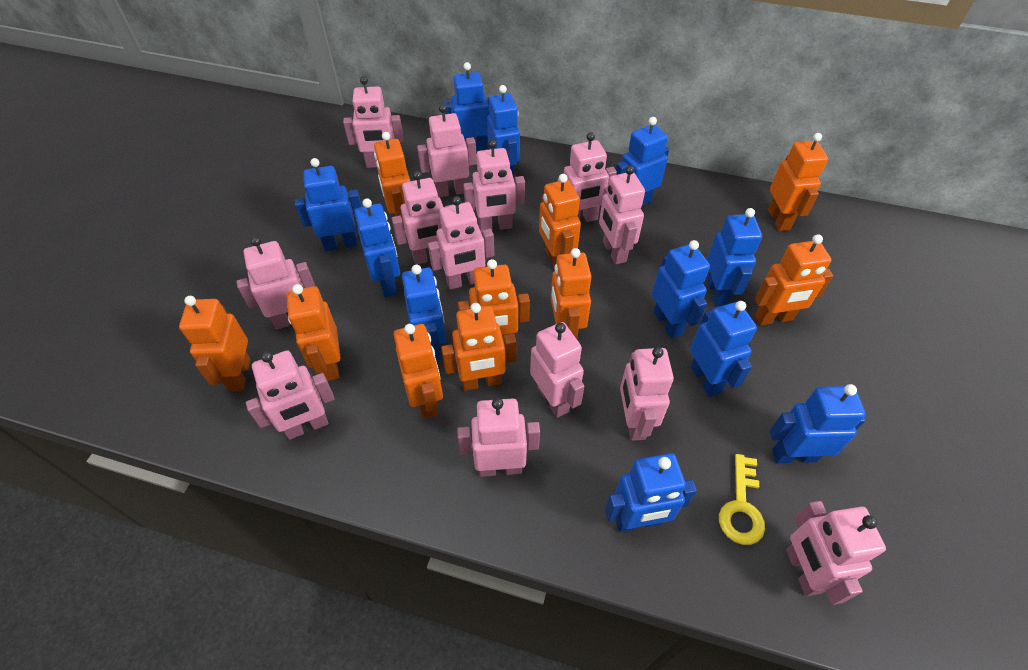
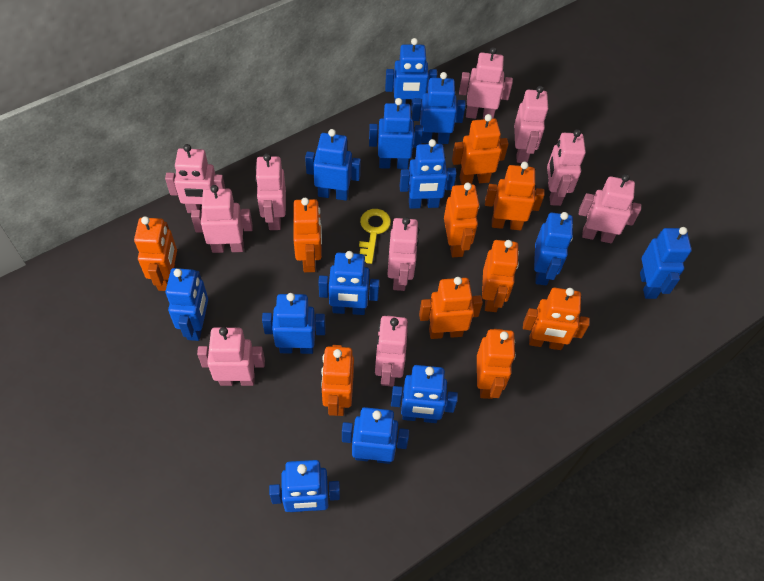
blue robot: 11 -> 13
pink robot: 13 -> 10

